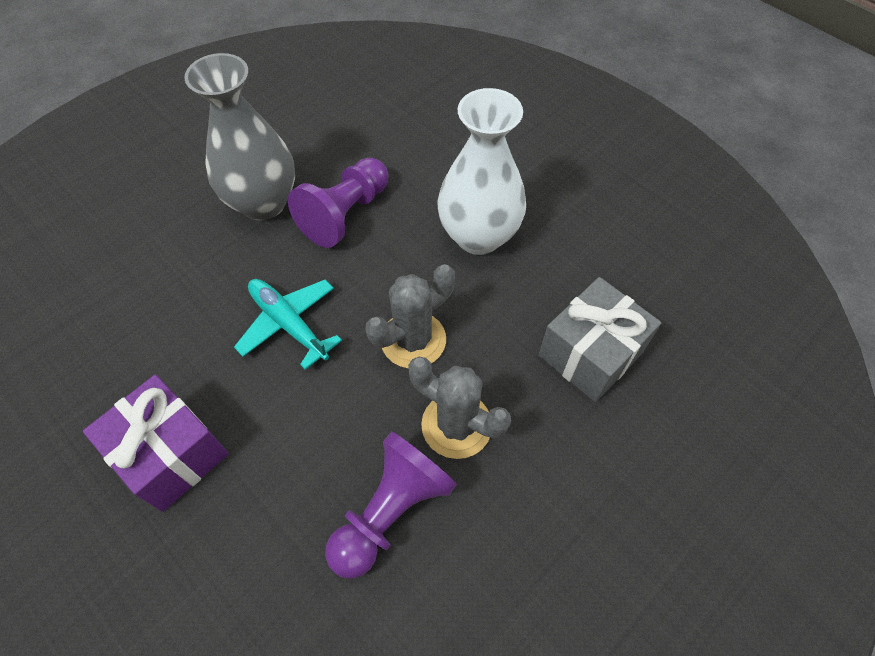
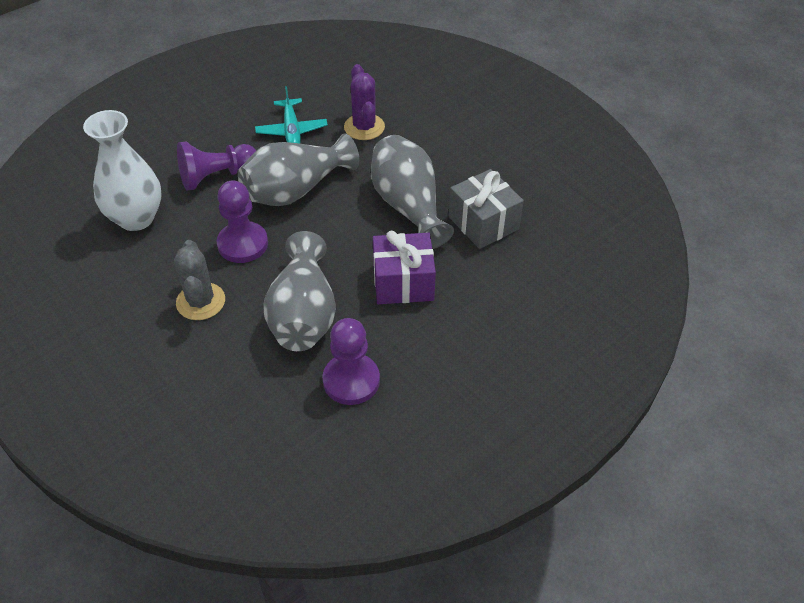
grey cactus: 2 -> 1
grey vase: 1 -> 3
purple cactus: 0 -> 1
purple pawn: 2 -> 3

